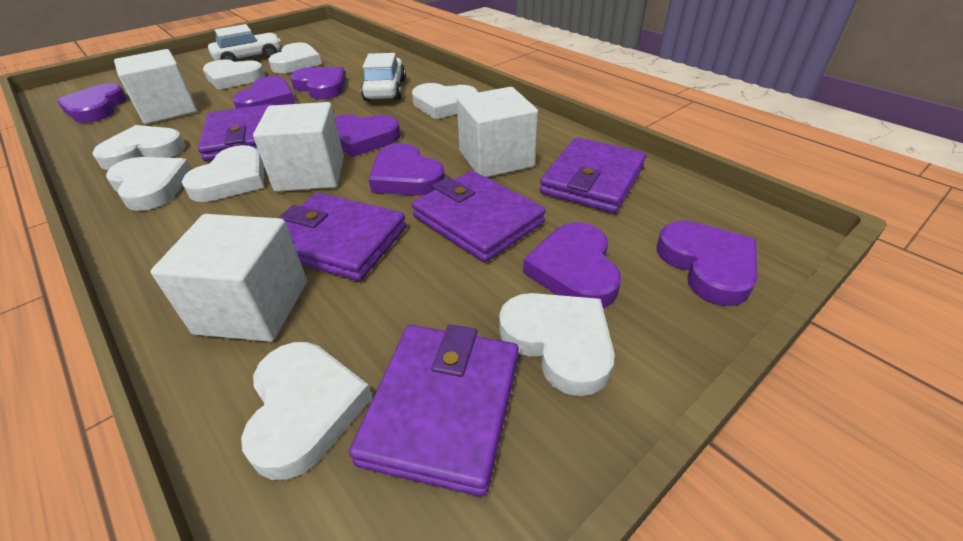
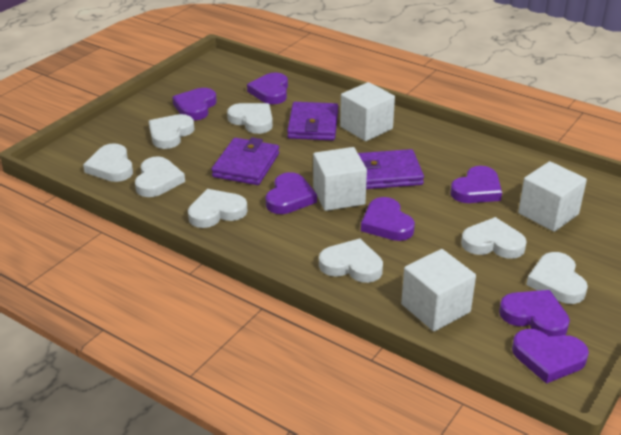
purple wallet: 5 -> 3
white car: 2 -> 0

